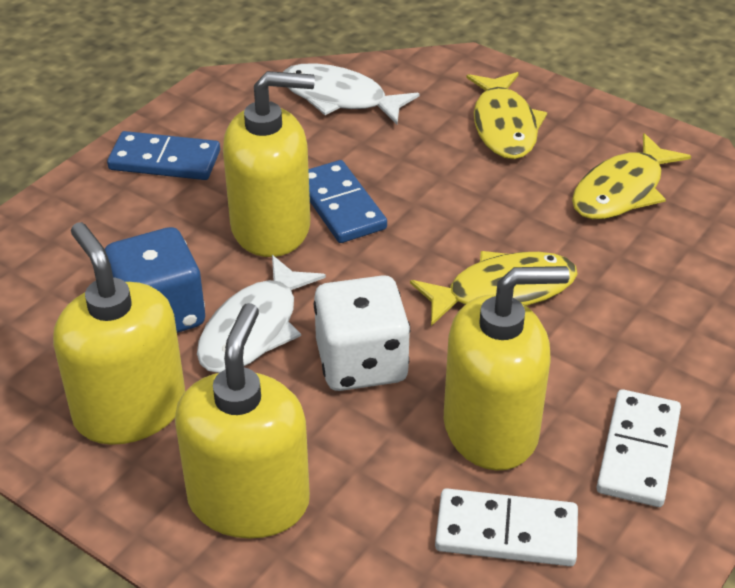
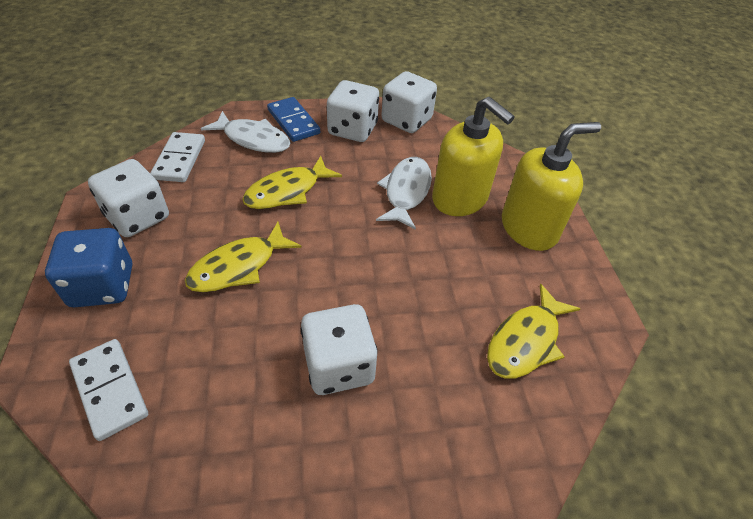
blue domino: 2 -> 1
white dice: 1 -> 4
yellow soap dispenser: 4 -> 2

